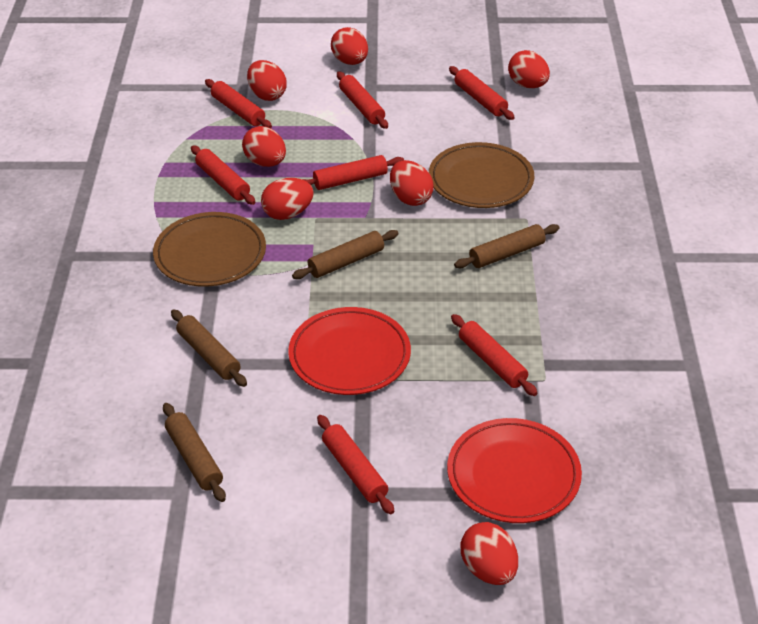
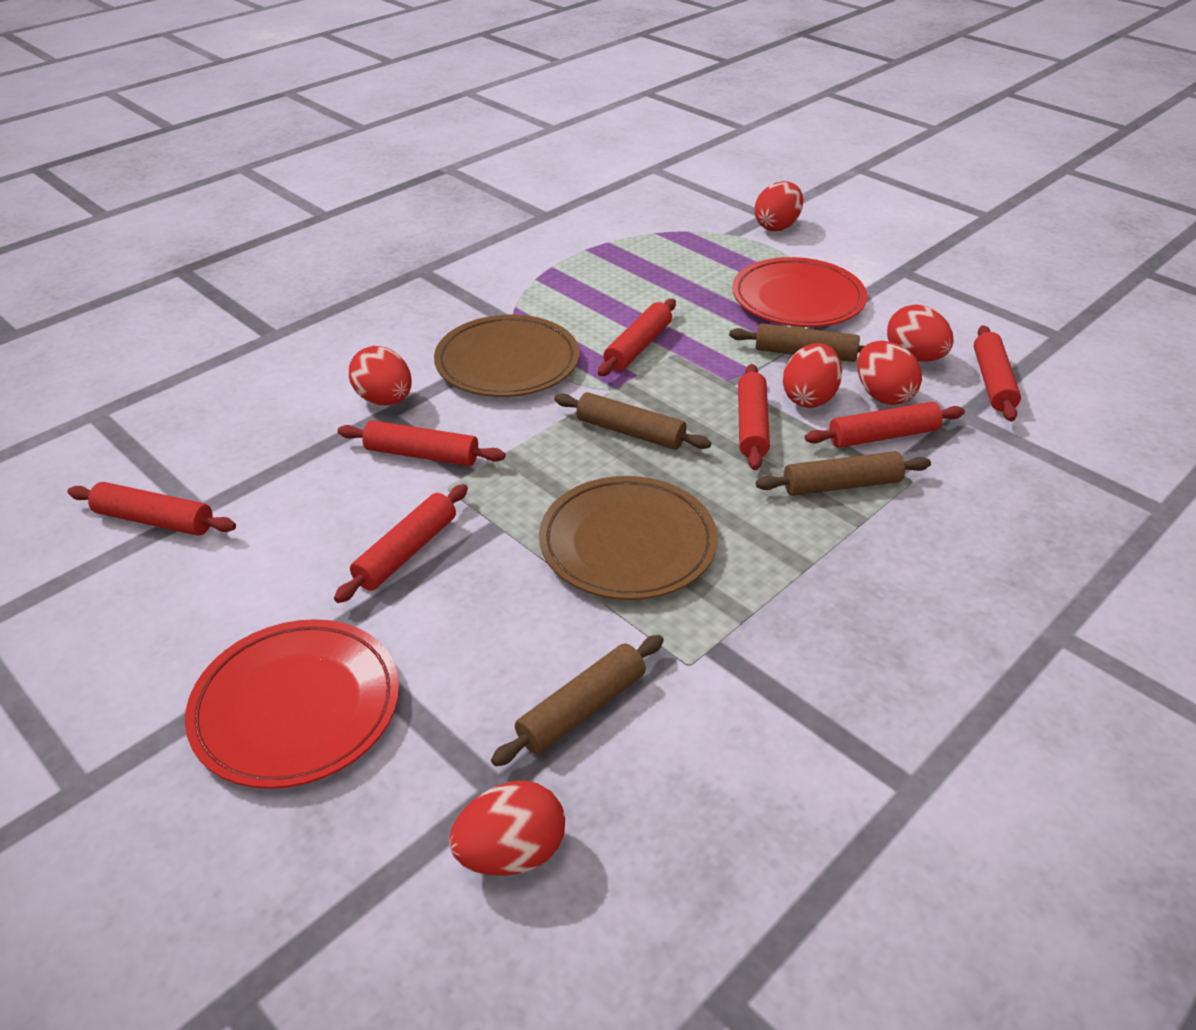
red egg: 7 -> 6

